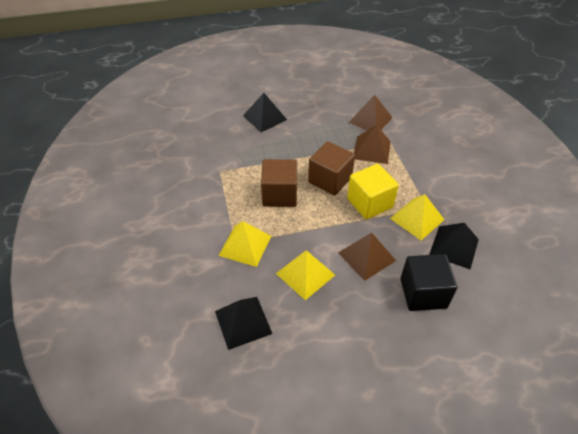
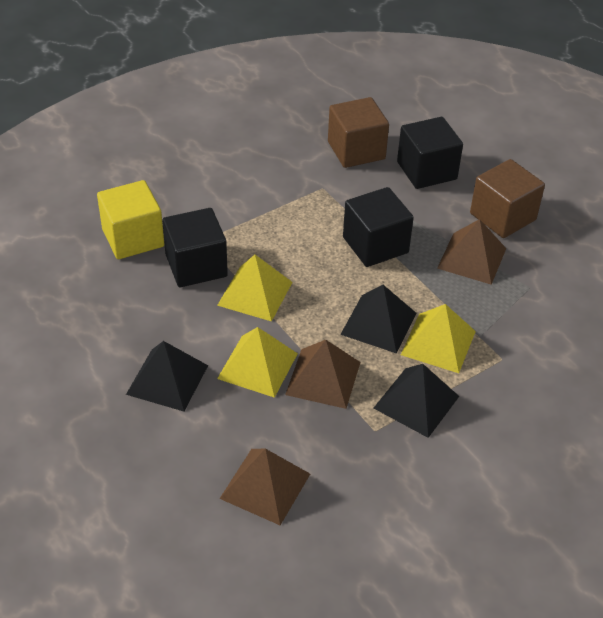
black cube: 1 -> 3

